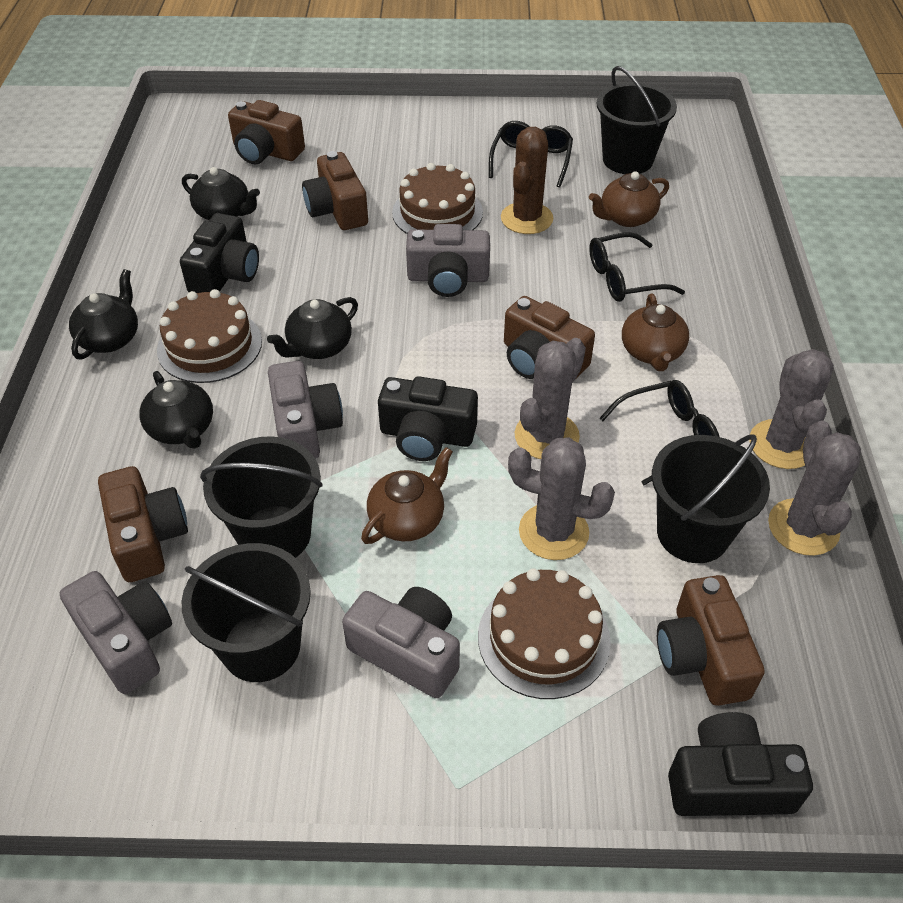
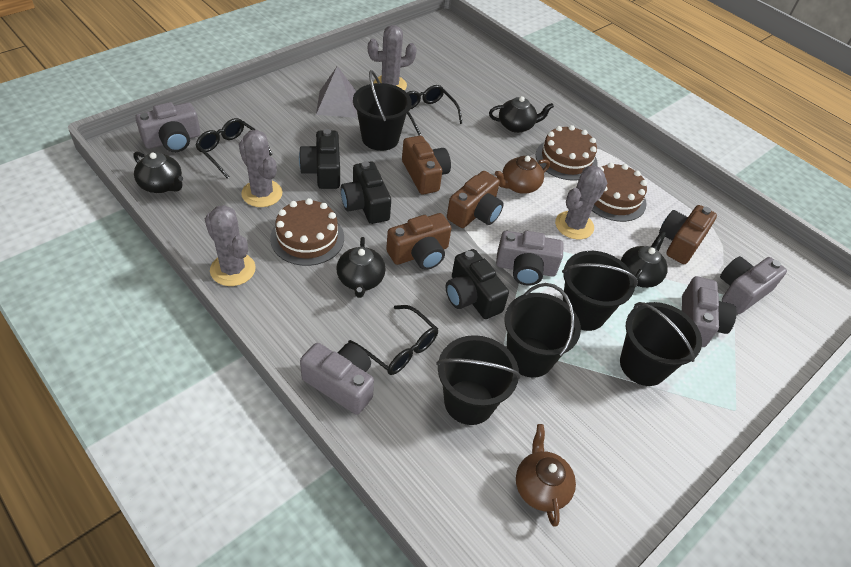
black bucket: 4 -> 5
brown cactus: 1 -> 0
brown camera: 5 -> 4
brown teapot: 3 -> 2
grey camera: 4 -> 5
grey pyramid: 0 -> 1

